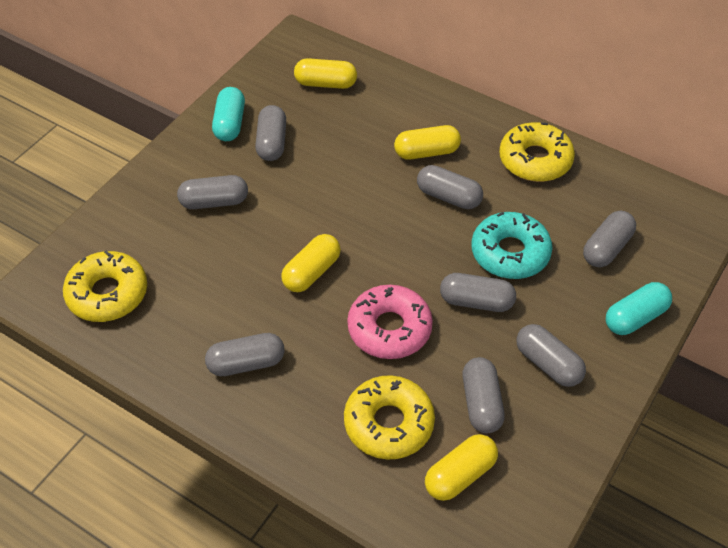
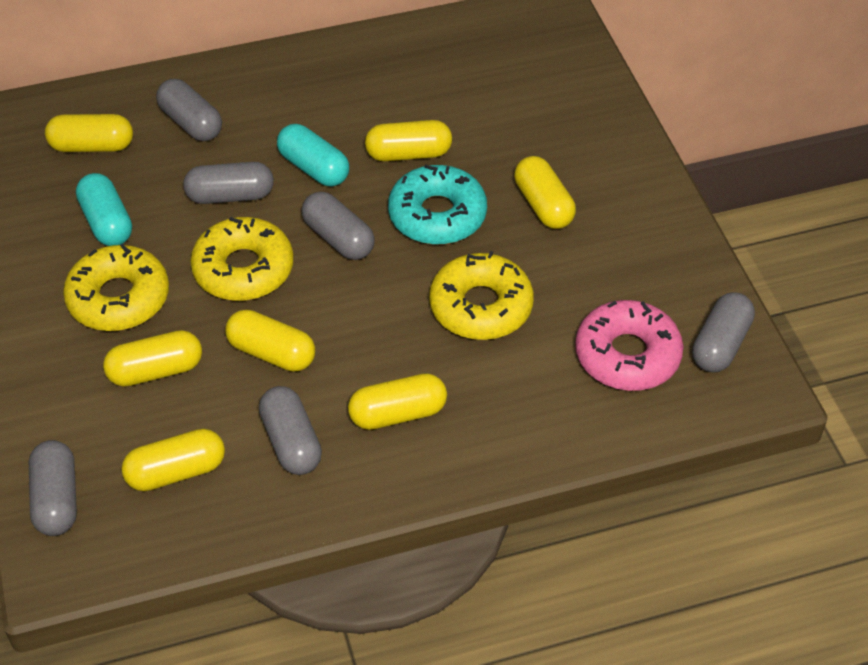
grey capsule: 8 -> 6
yellow capsule: 4 -> 7

